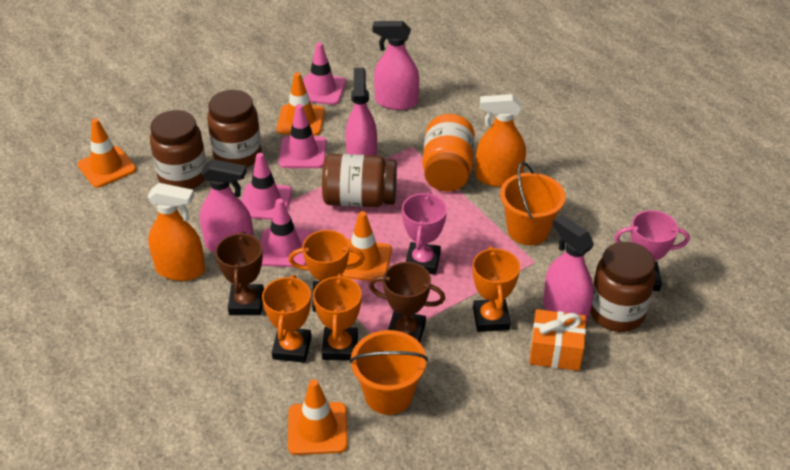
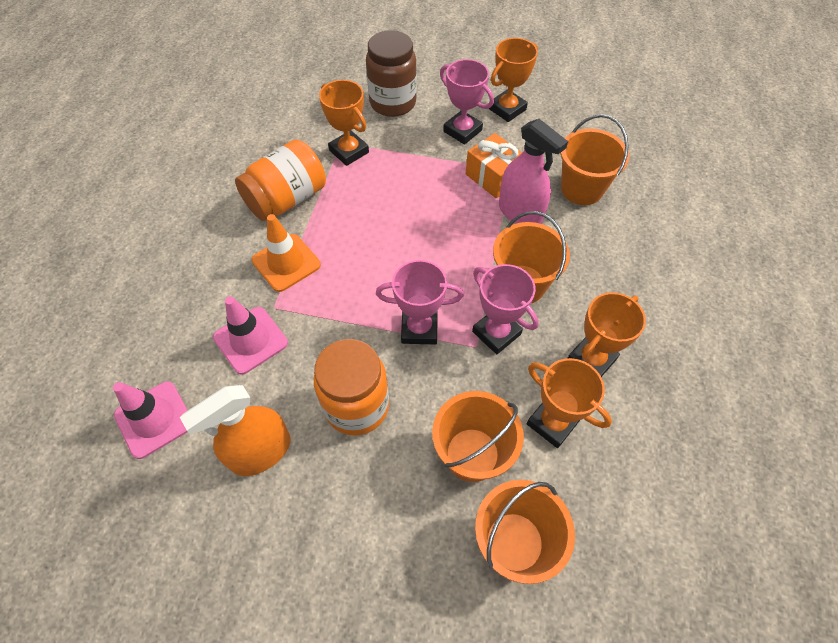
brown jar: 4 -> 1
brown trophy: 2 -> 0
orange bucket: 2 -> 4
orange jar: 1 -> 2
orange spray bottle: 2 -> 1
orange traffic cone: 4 -> 1
pink spray bottle: 4 -> 1
pink traffic cone: 4 -> 2
pink trophy: 2 -> 3

